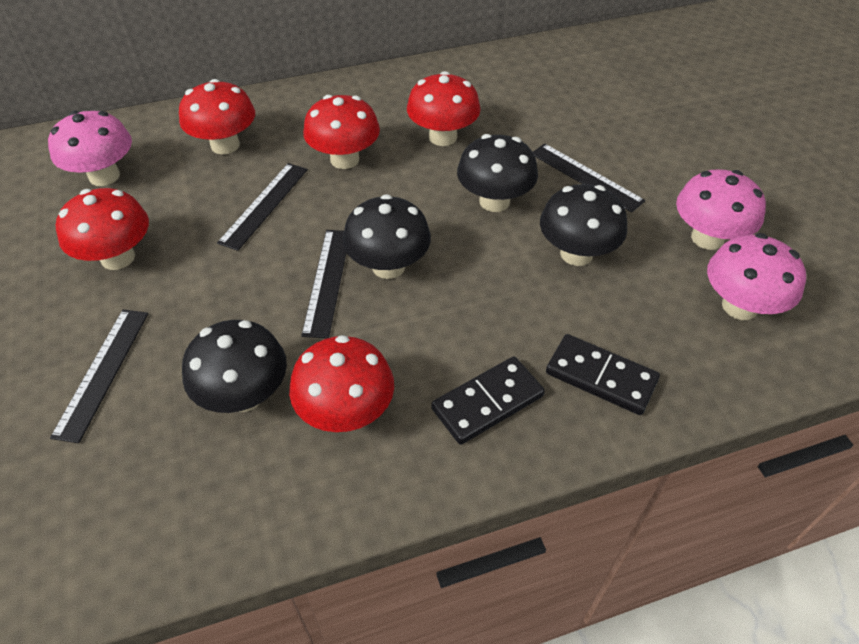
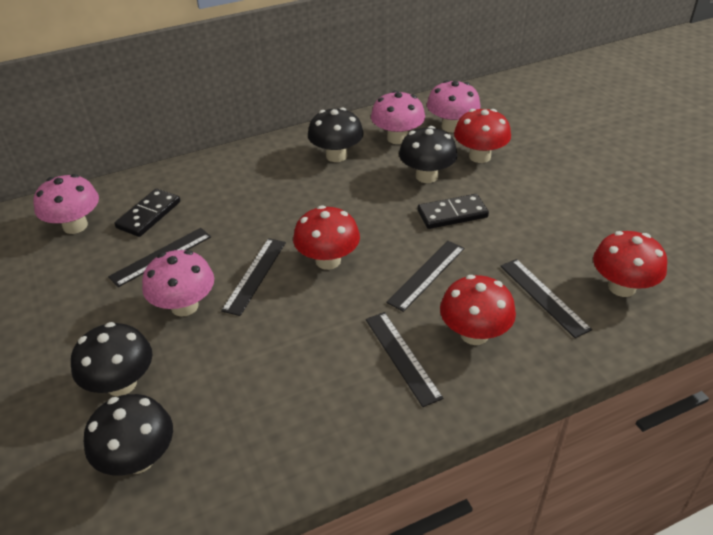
black ruler: 4 -> 5
pink mushroom: 3 -> 4
red mushroom: 5 -> 4

